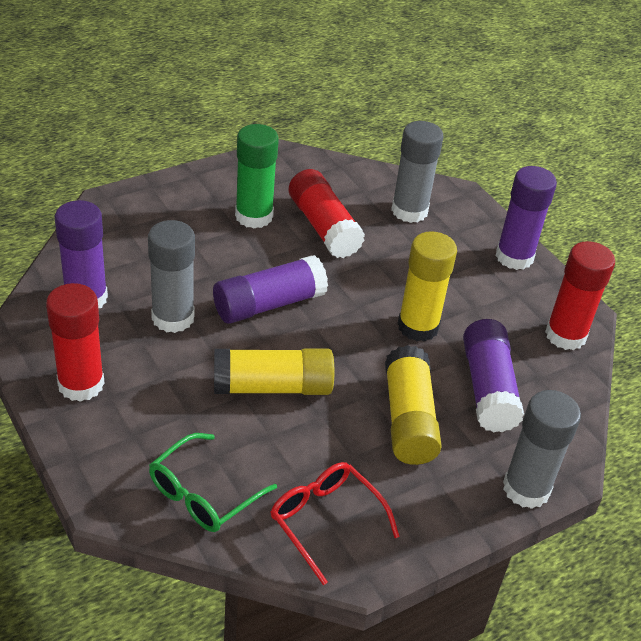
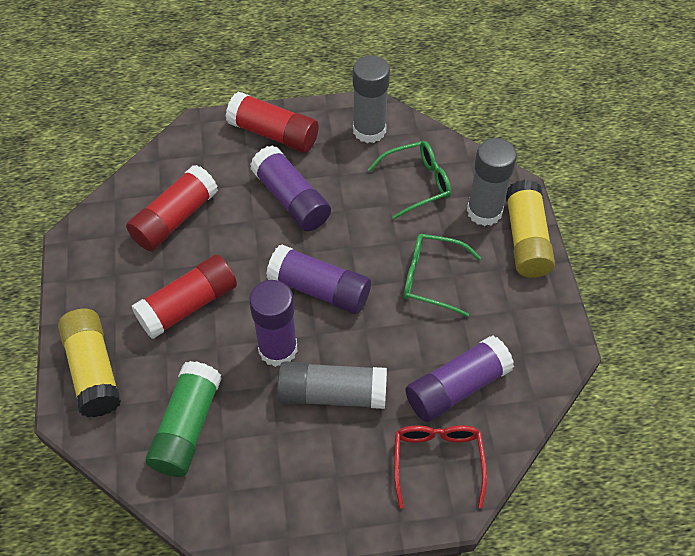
green glasses: 1 -> 2
yellow glue stick: 3 -> 2

